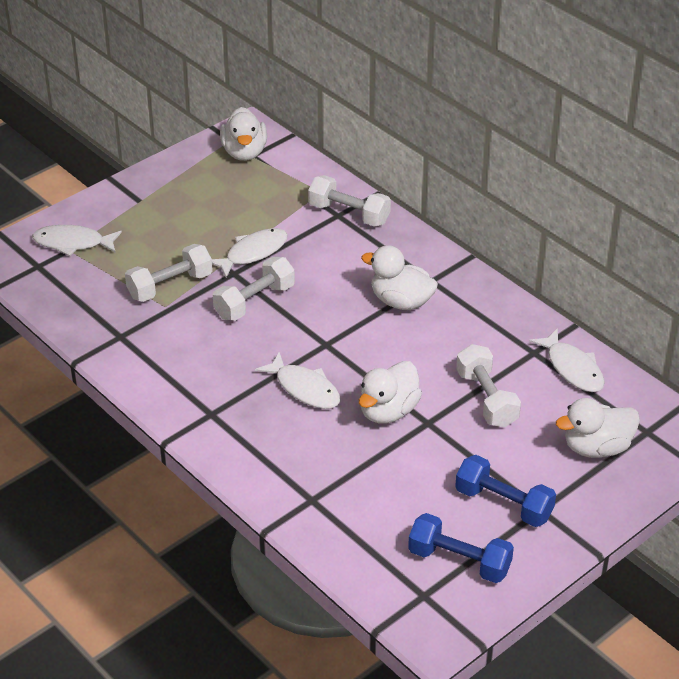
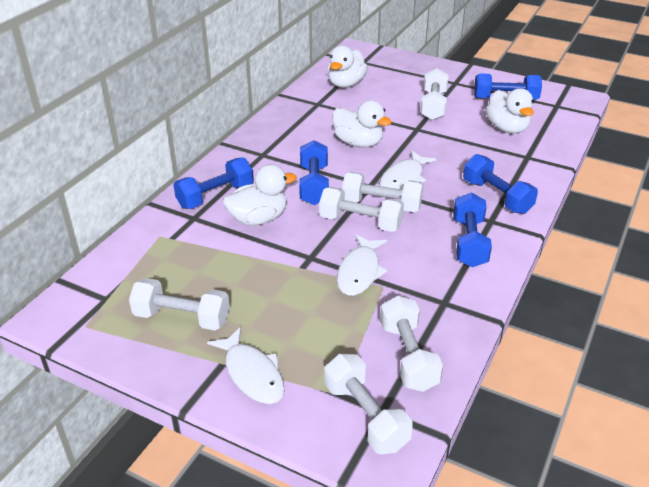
blue dumbbell: 2 -> 5
white dumbbell: 4 -> 6
white fish: 4 -> 3

